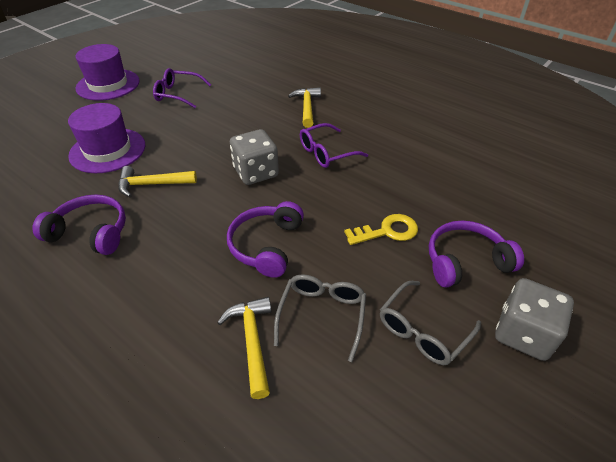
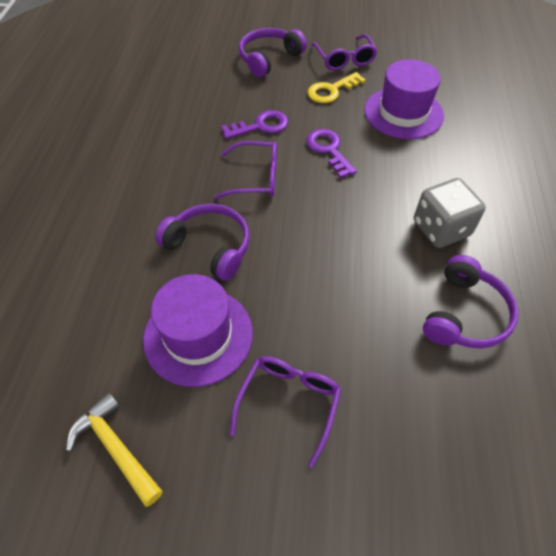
grey dice: 2 -> 1
grey glasses: 2 -> 0
purple glasses: 2 -> 3
purple key: 0 -> 2
yellow hammer: 3 -> 1

